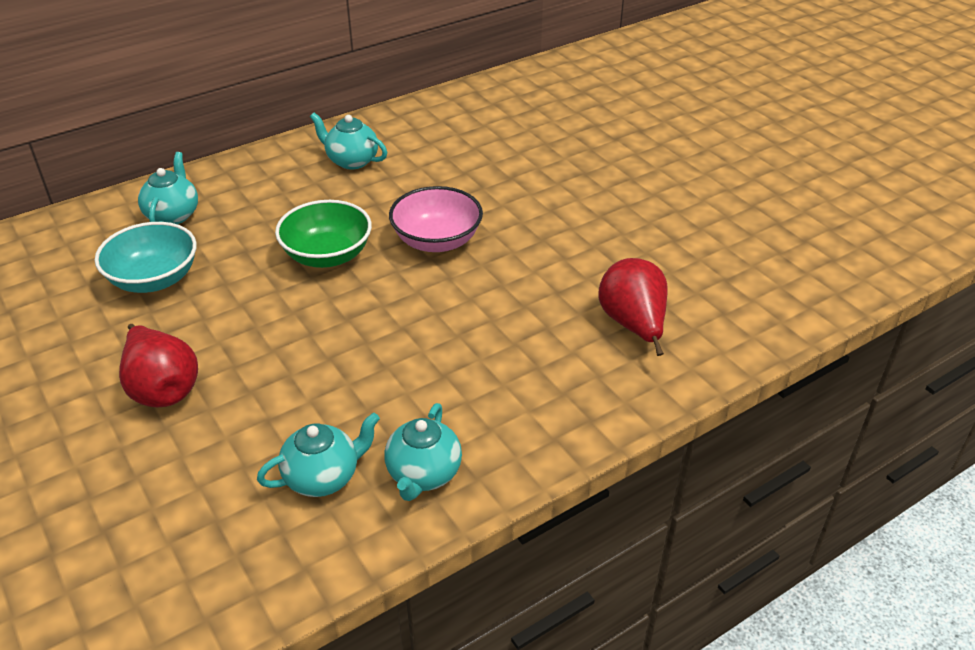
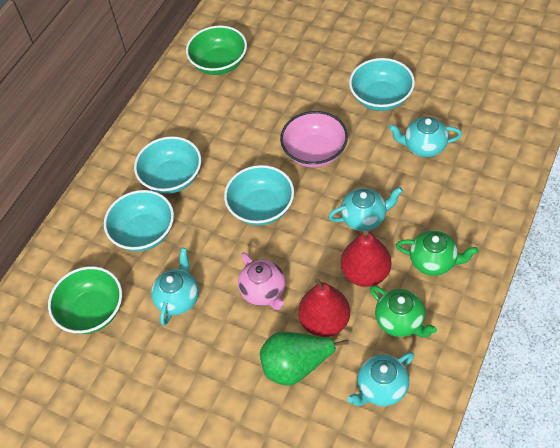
green bowl: 1 -> 2
green pear: 0 -> 1
green teapot: 0 -> 2
pink teapot: 0 -> 1
turquoise bowl: 1 -> 4

